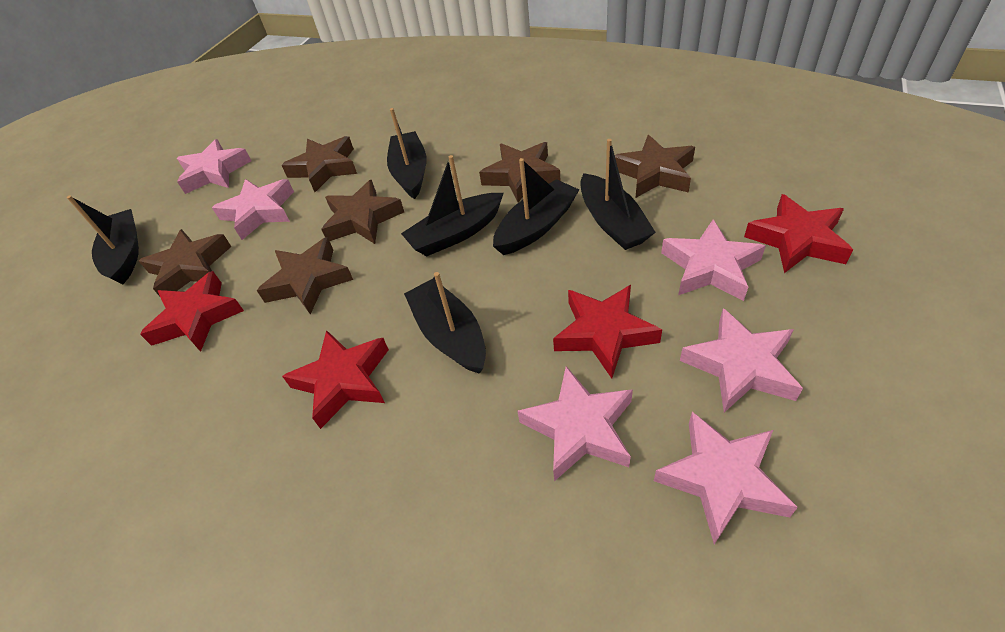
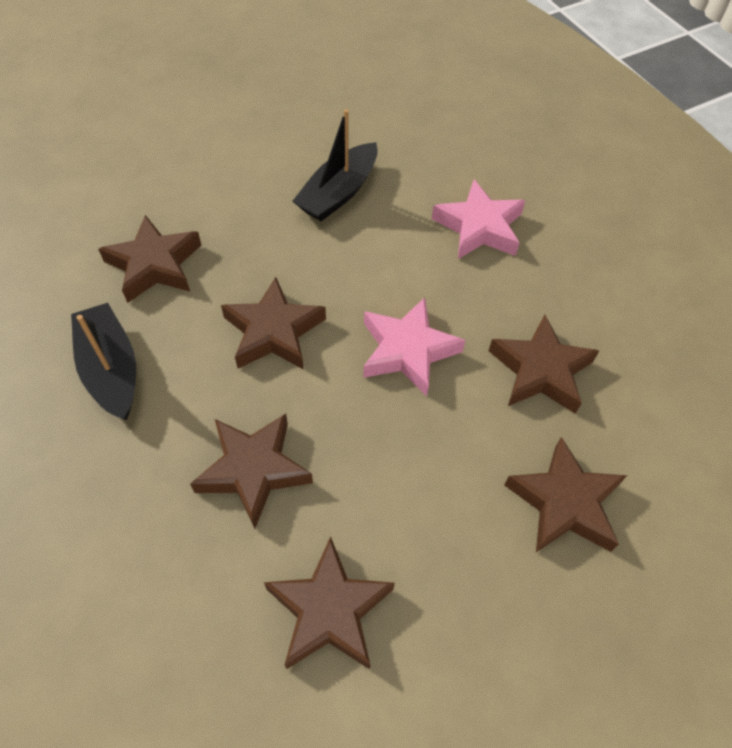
black boat: 6 -> 2
pink star: 6 -> 2
red star: 4 -> 0

